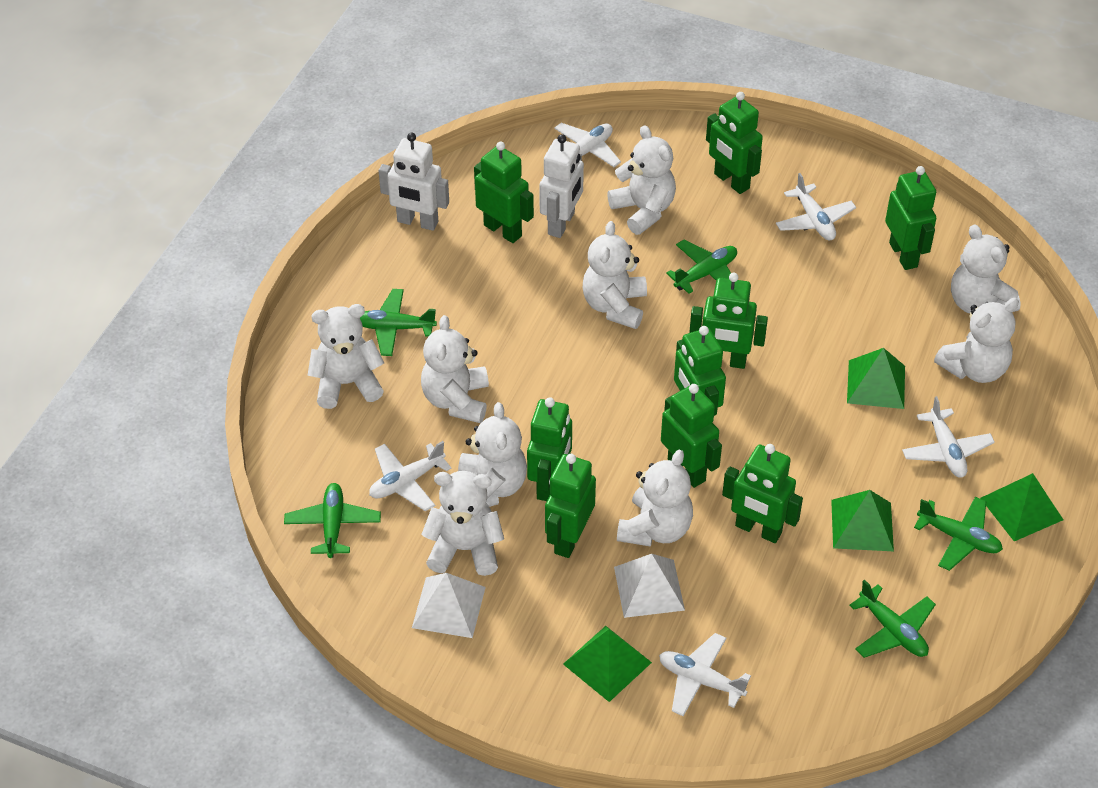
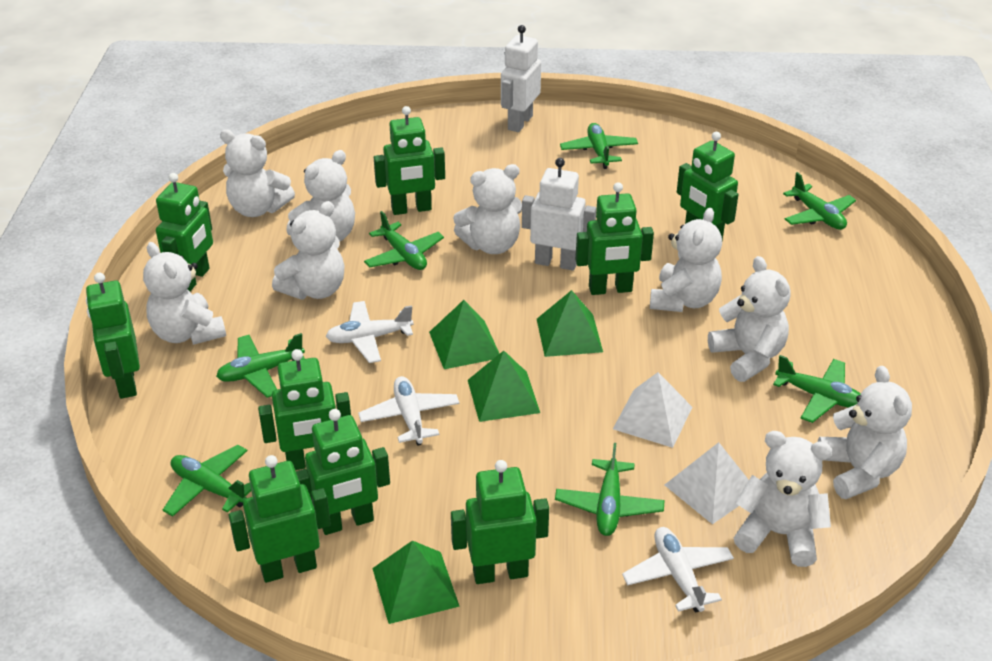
green plane: 5 -> 7
white plane: 5 -> 3

